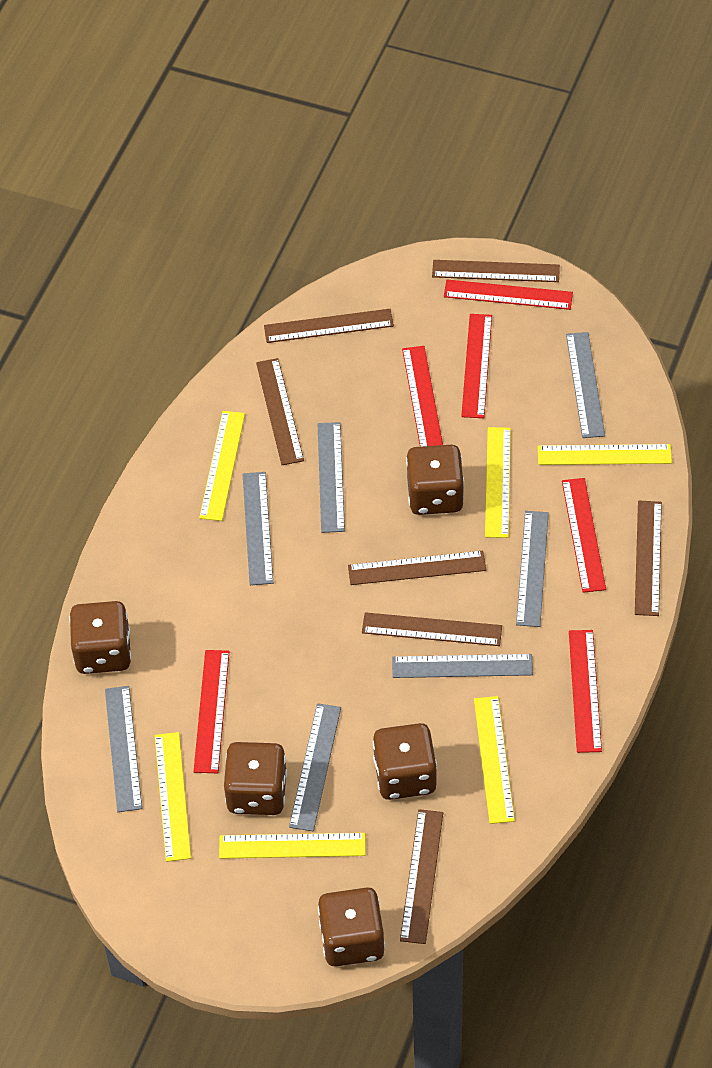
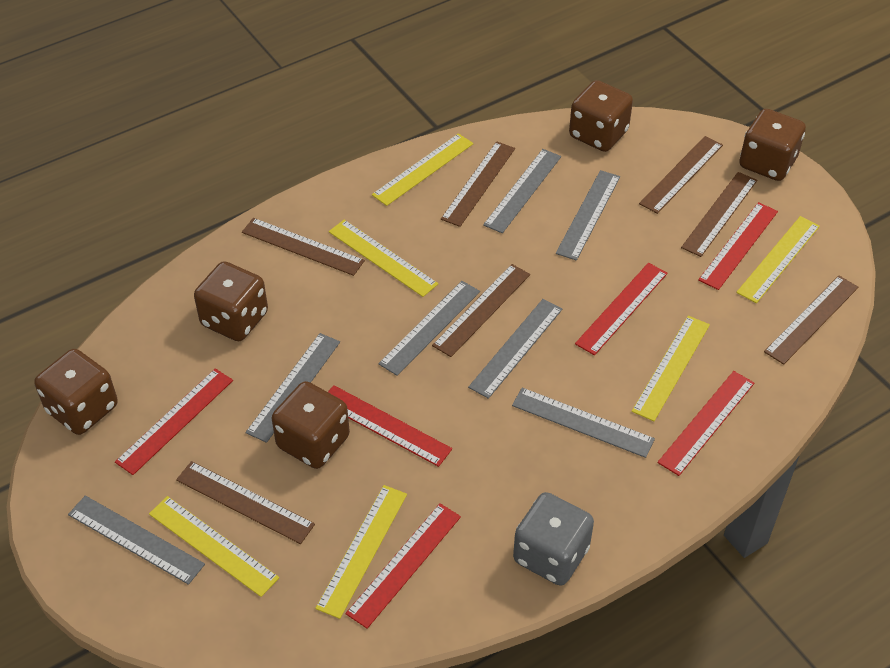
grey dice: 0 -> 1

